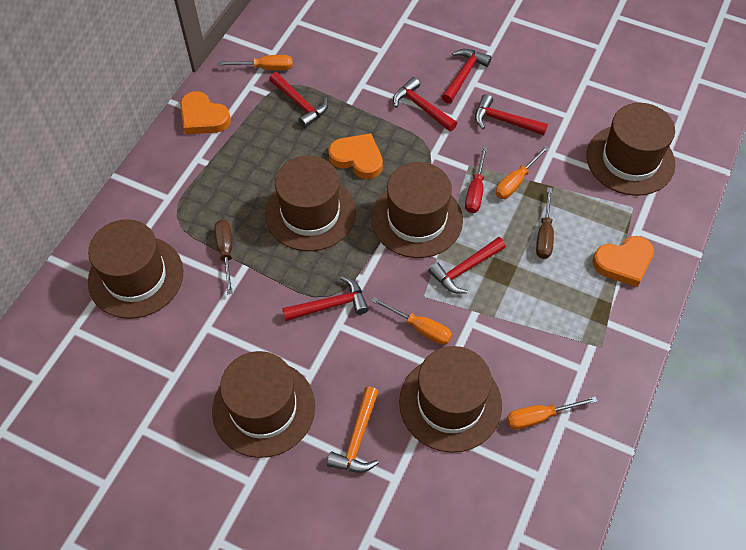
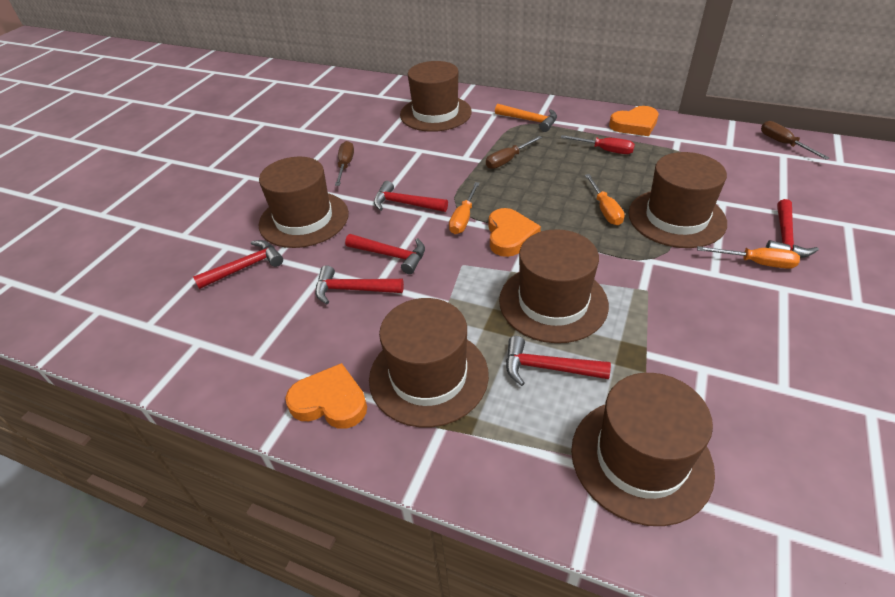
brown screwdriver: 2 -> 3
orange screwdriver: 4 -> 3

